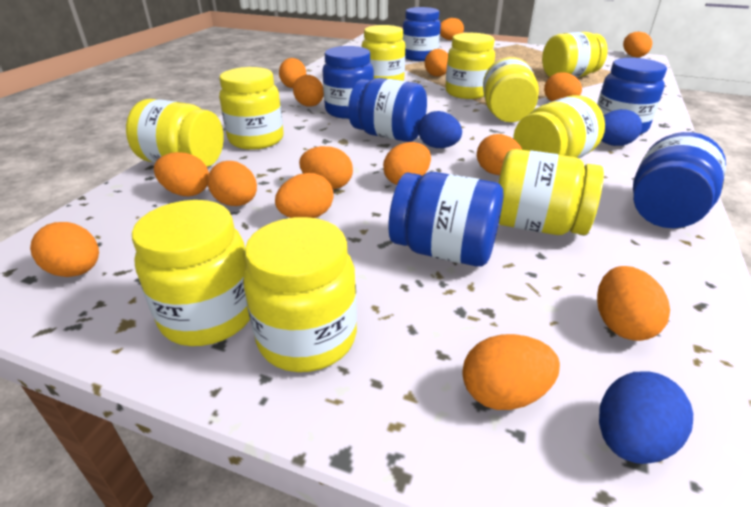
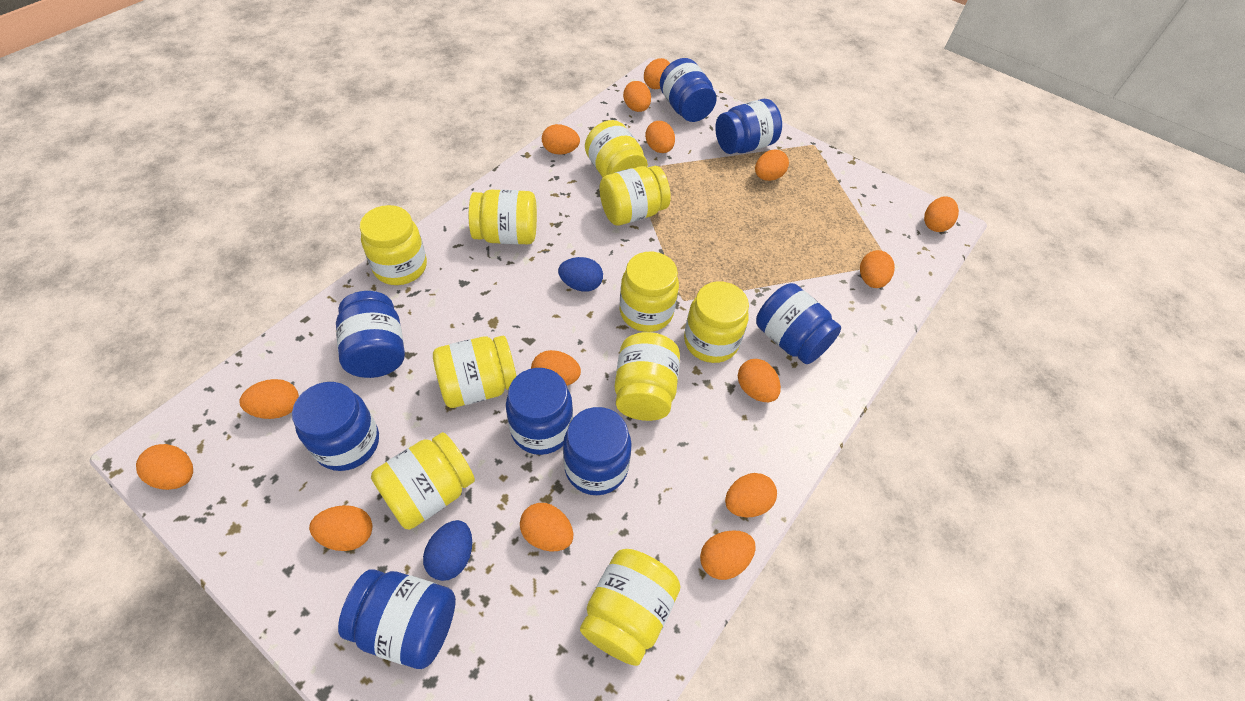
blue egg: 3 -> 2
blue jar: 6 -> 8

